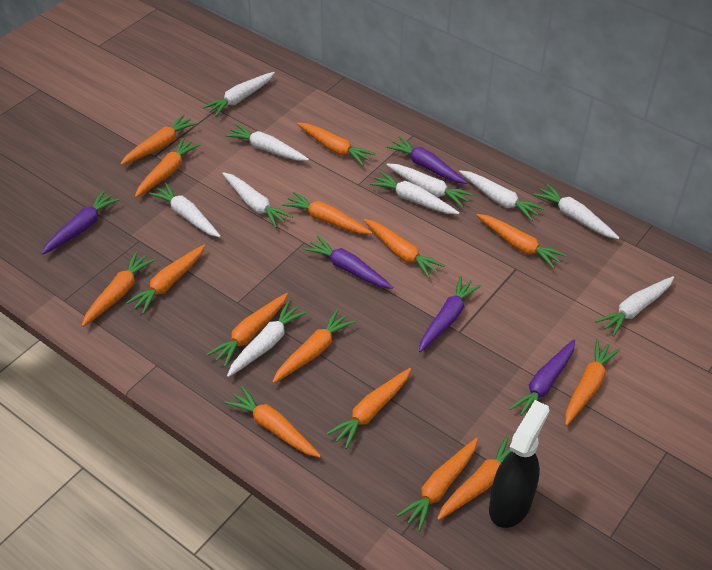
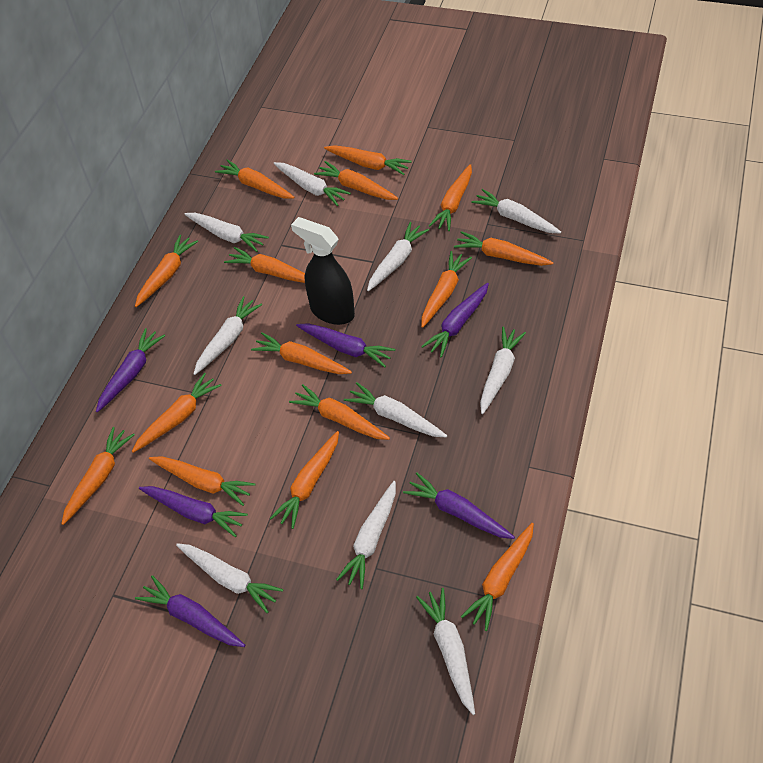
purple carrot: 5 -> 6

